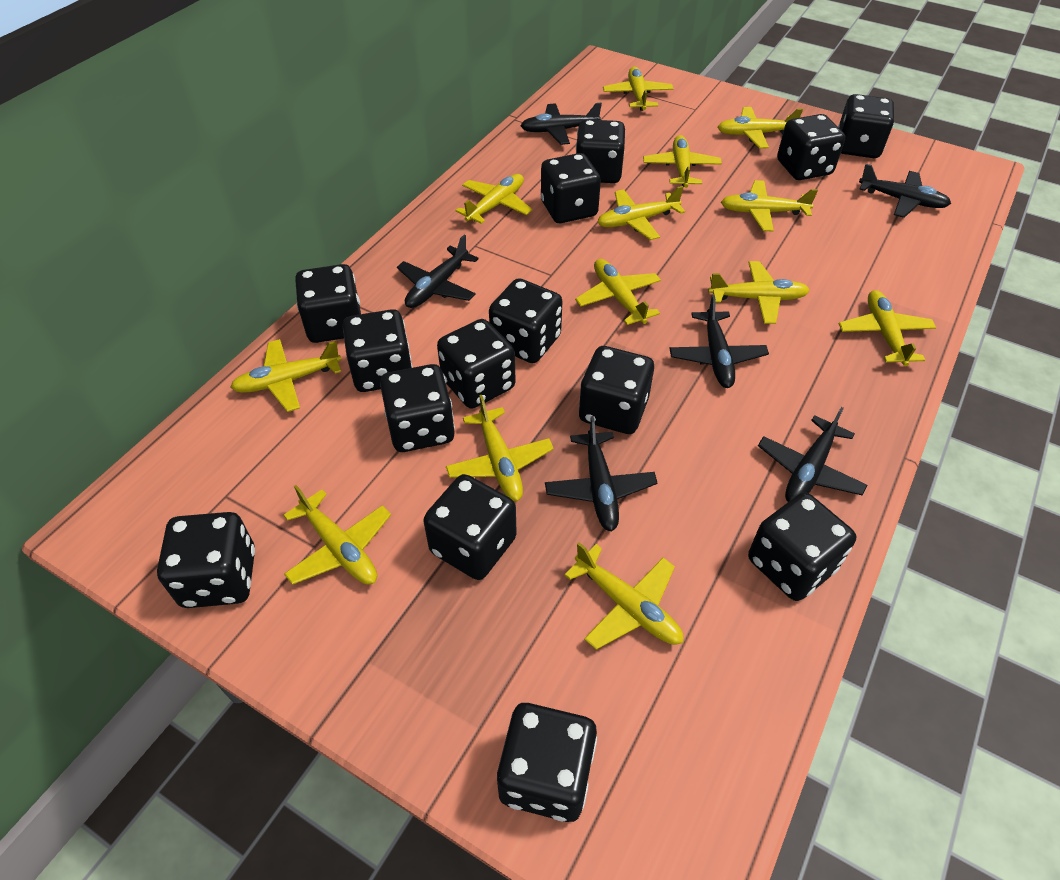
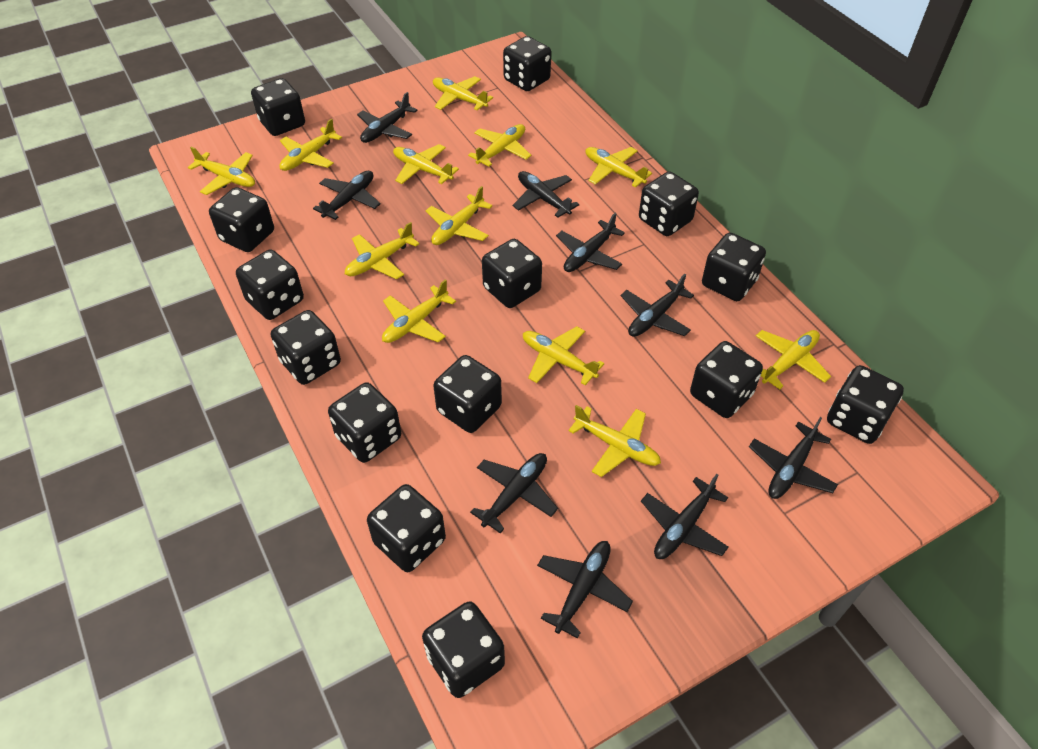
black plane: 6 -> 9
yellow plane: 13 -> 12

